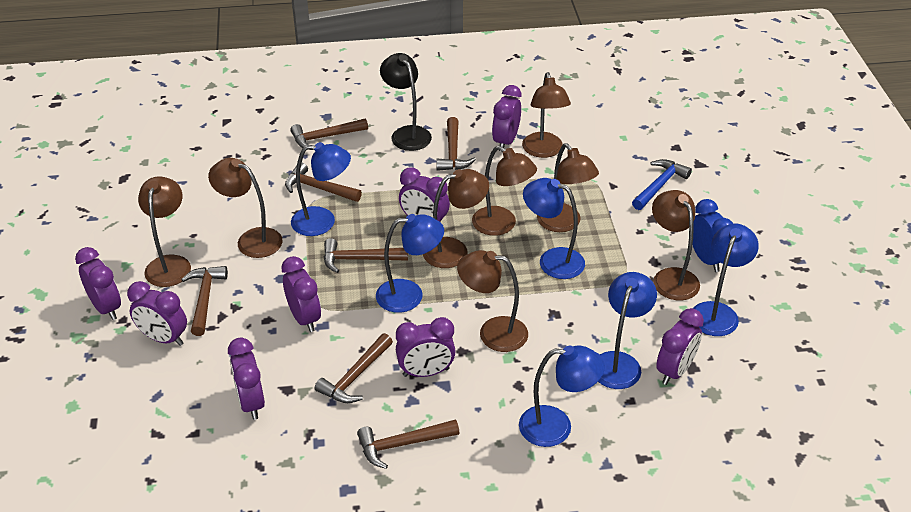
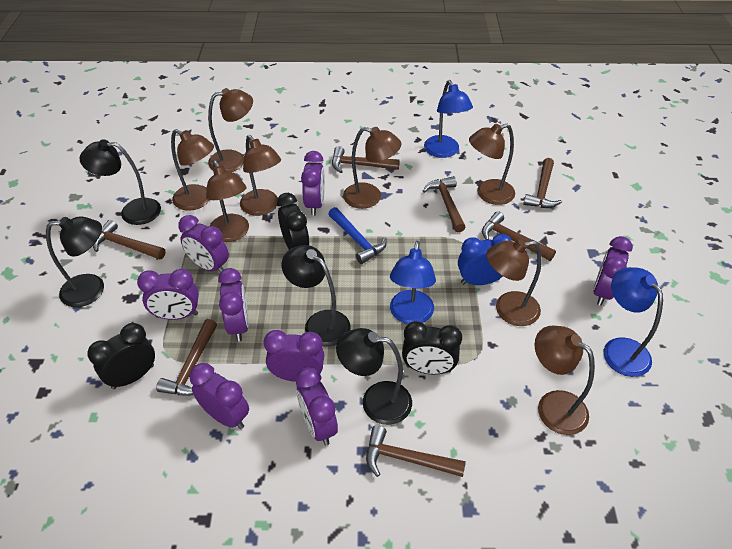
black clock: 0 -> 3
black lamp: 1 -> 4
blue lamp: 6 -> 3

